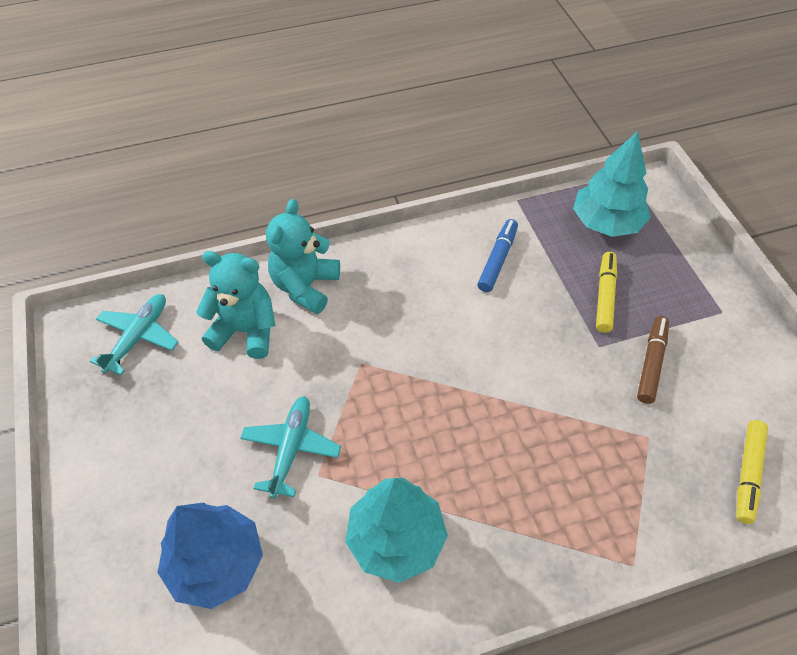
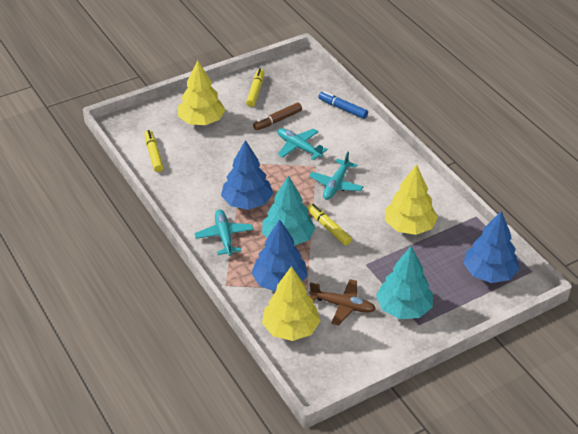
blue tree: 1 -> 3
brown plane: 0 -> 1
turquoise plane: 2 -> 3
turquoise teddy bear: 2 -> 0
yellow marker: 2 -> 3
yellow tree: 0 -> 3

